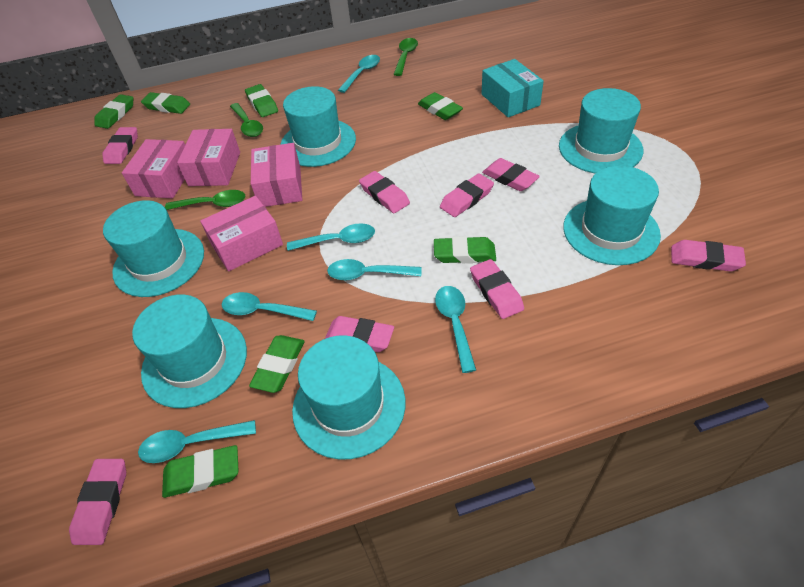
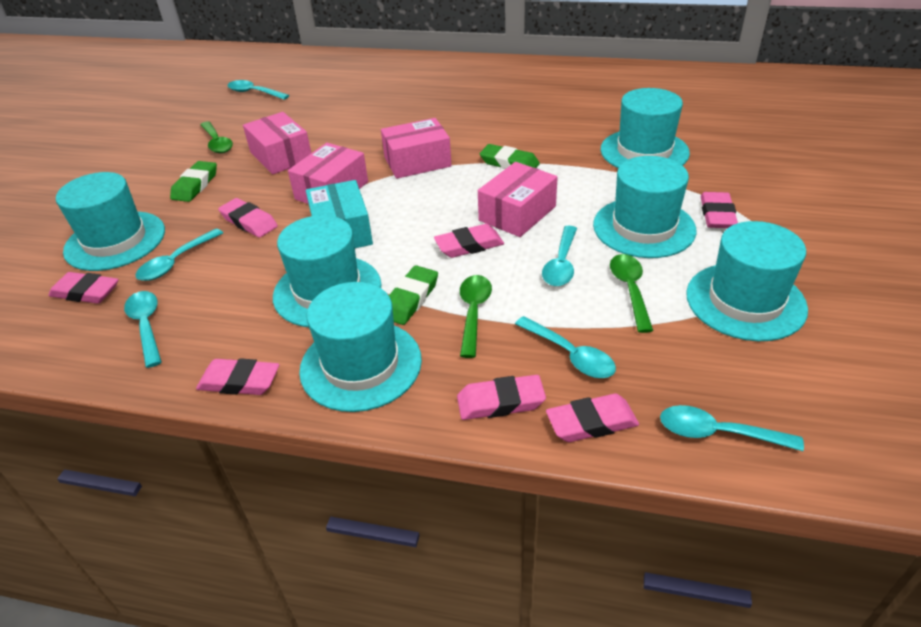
green eraser: 7 -> 3
pink eraser: 8 -> 7

